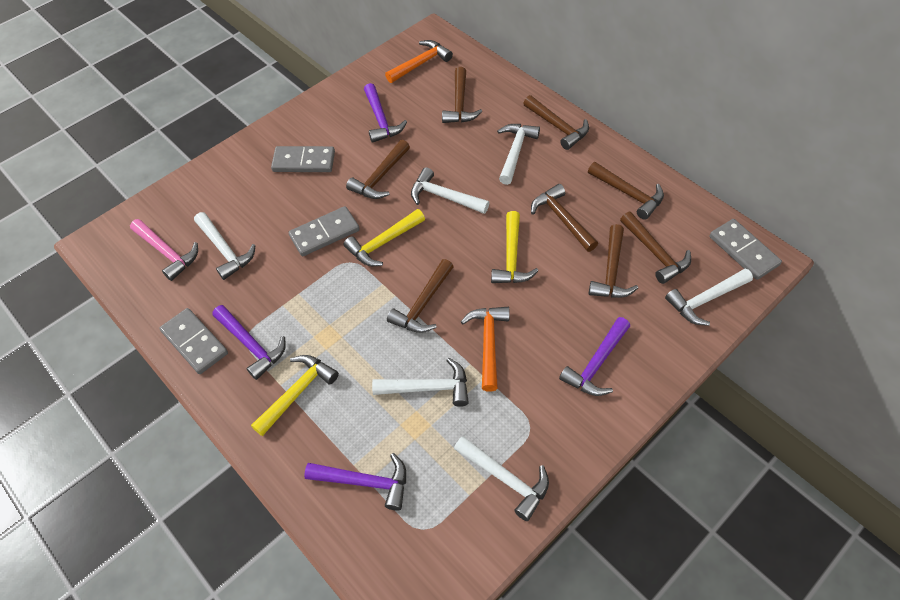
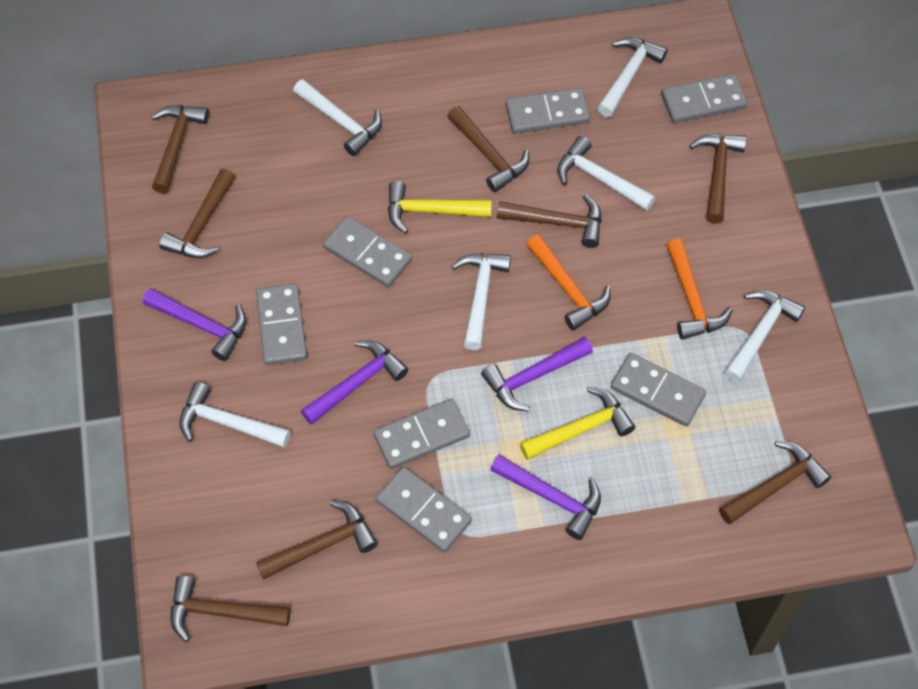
grey domino: 4 -> 7
pink hammer: 1 -> 0
yellow hammer: 3 -> 2

